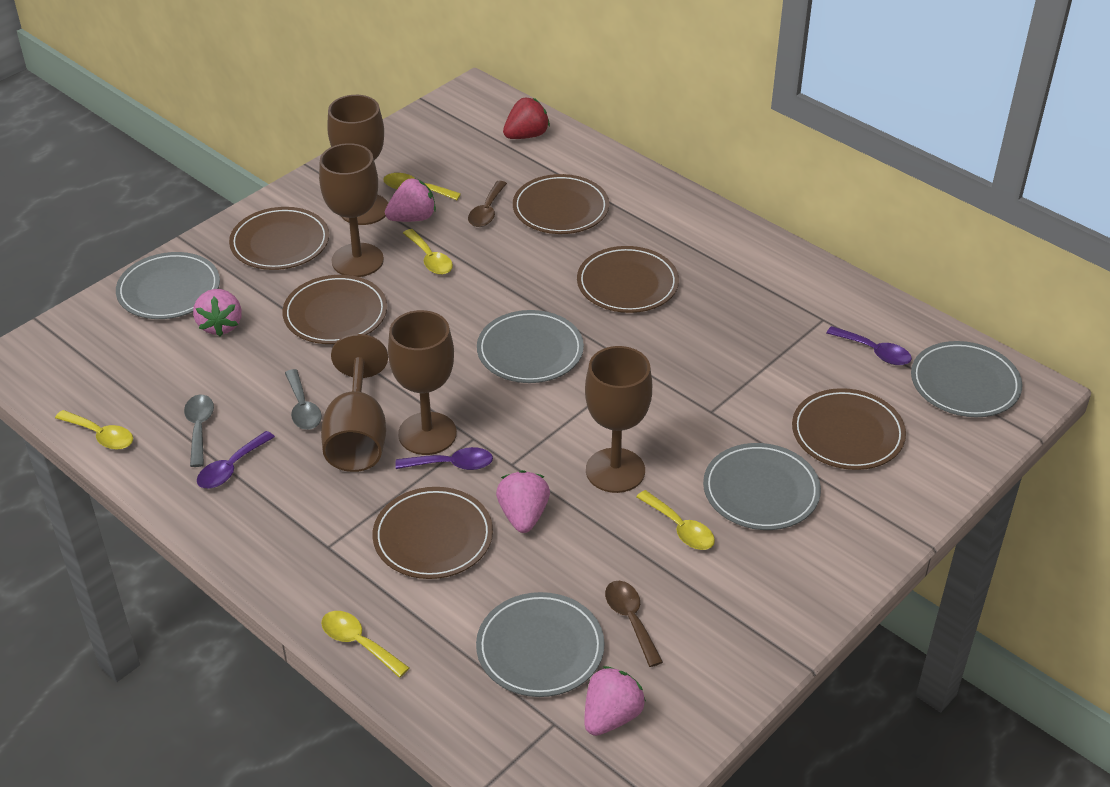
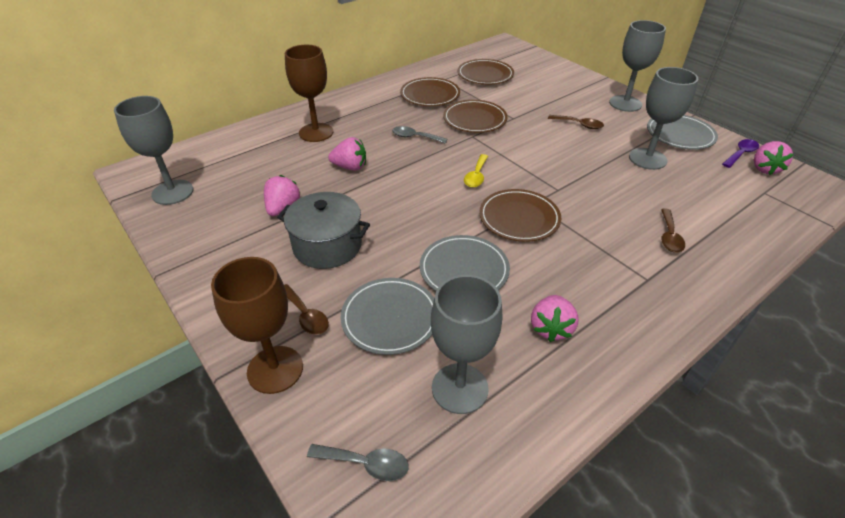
brown goblet: 5 -> 2
brown plate: 6 -> 4
brown spoon: 2 -> 3
grey goblet: 0 -> 4
grey plate: 5 -> 3
grey pot: 0 -> 1
purple spoon: 3 -> 1
red strawberry: 1 -> 0
yellow spoon: 5 -> 1

